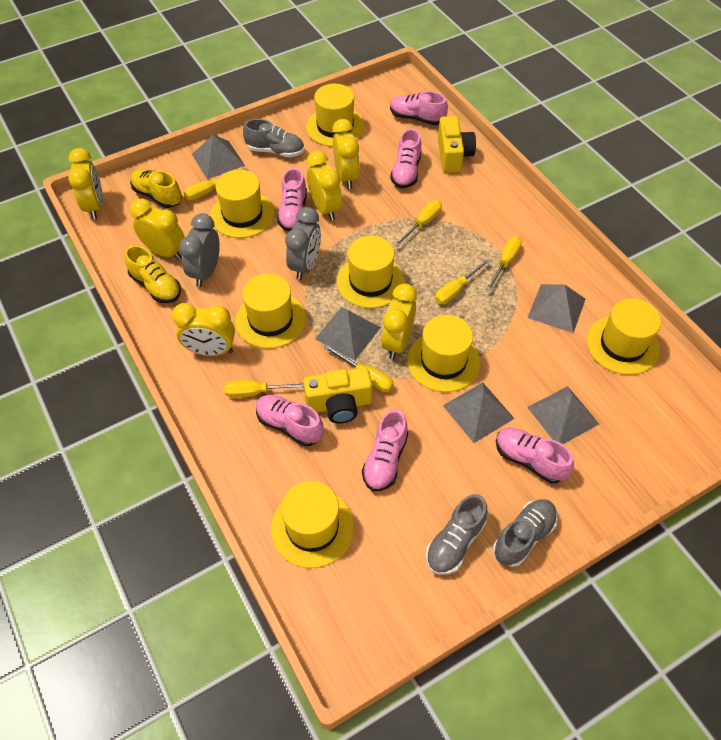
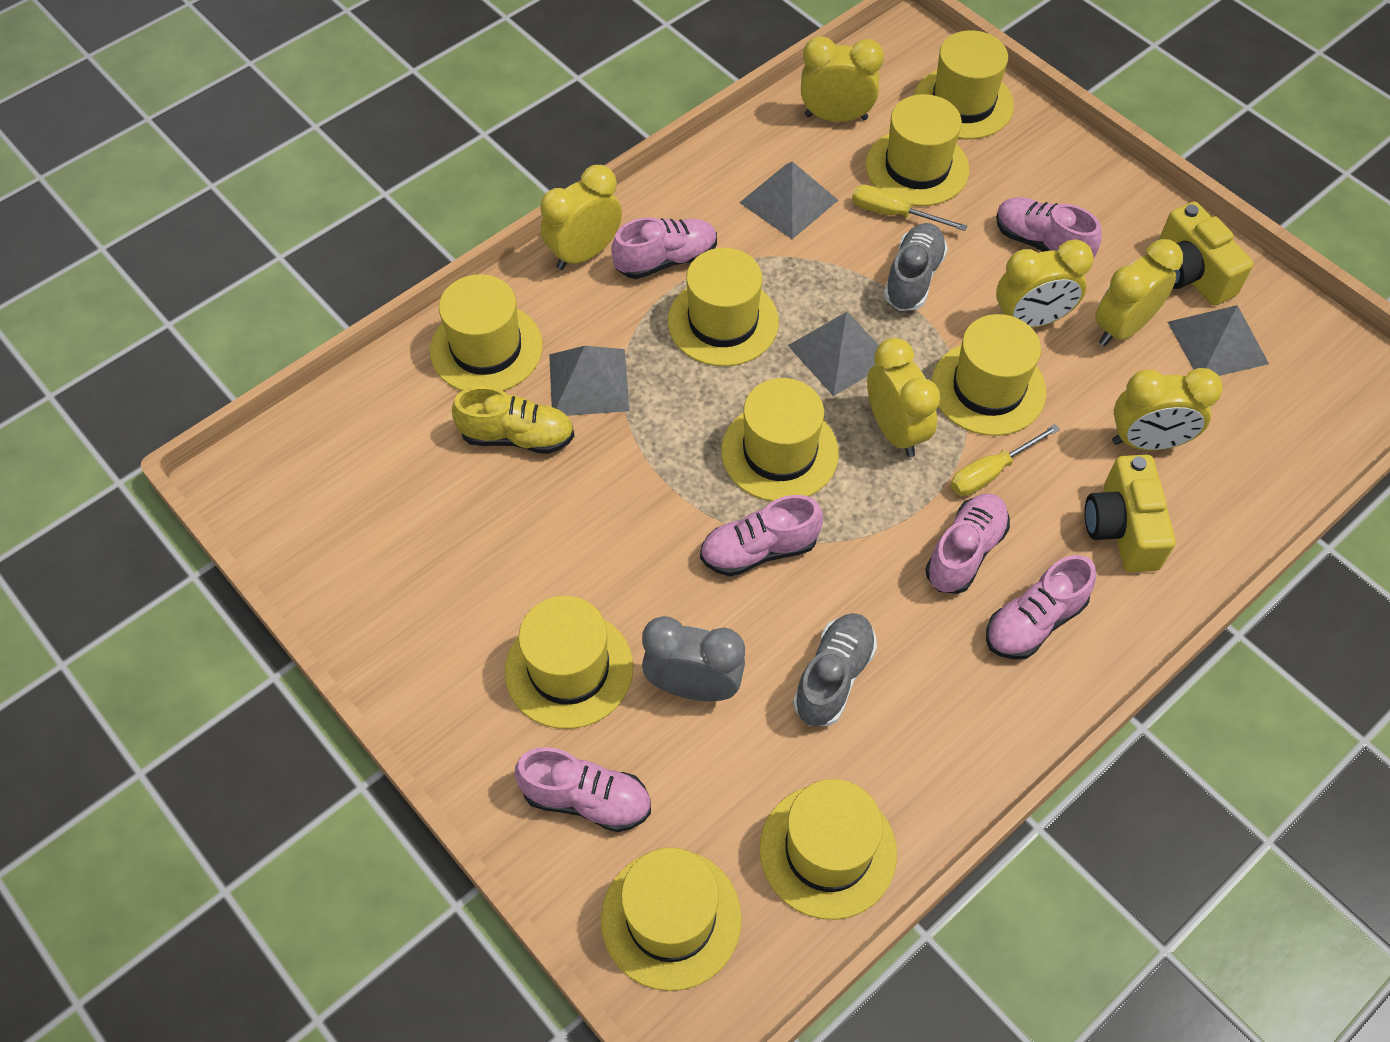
grey clock: 2 -> 1
grey pyramid: 5 -> 4
grey shoe: 3 -> 2
yellow hat: 7 -> 9
yellow screwdriver: 6 -> 2
yellow shoe: 2 -> 1

